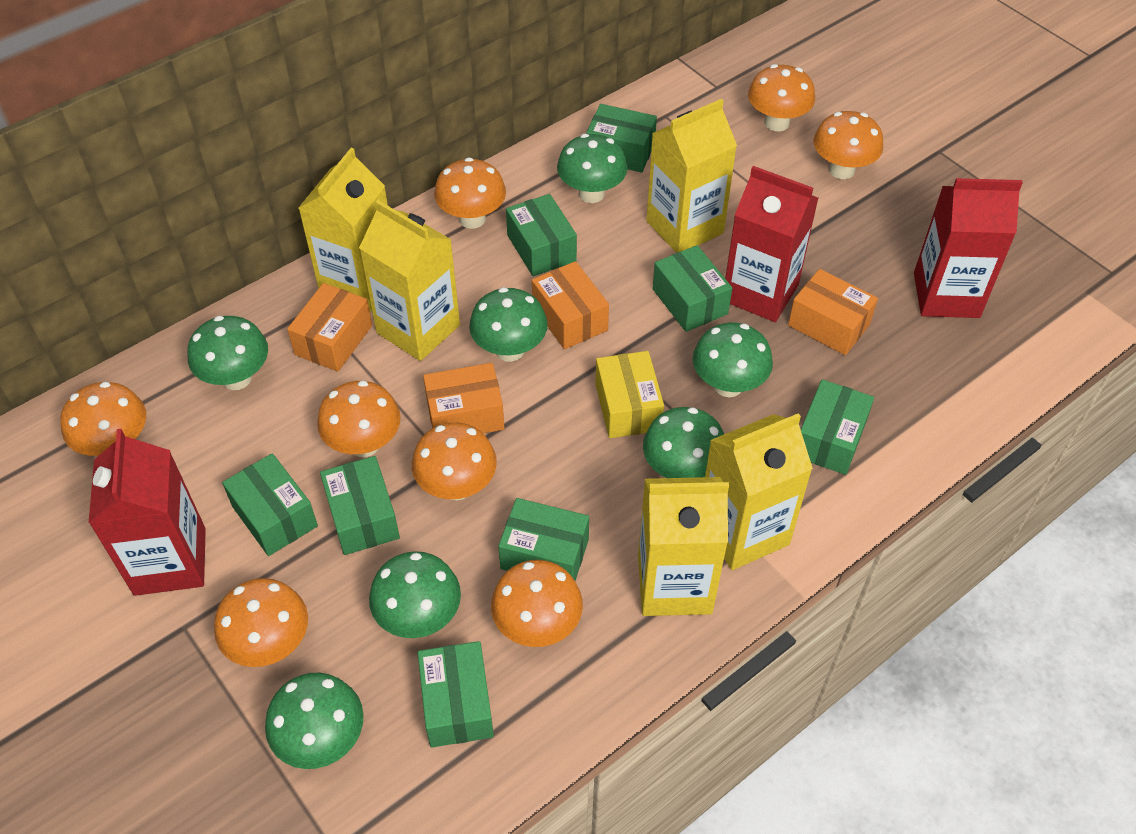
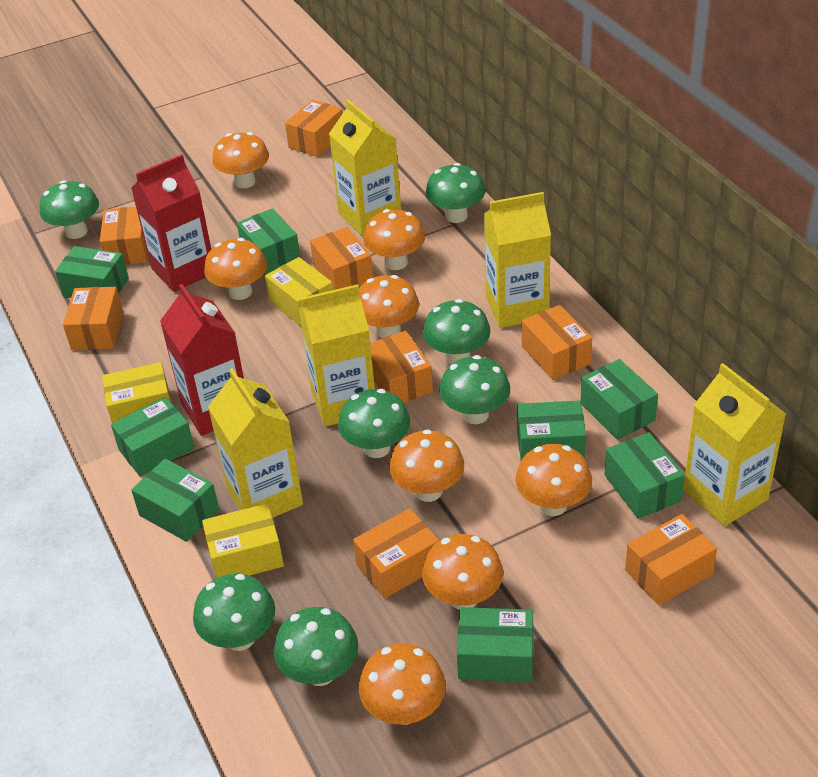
orange box: 4 -> 8
red carton: 3 -> 2
yellow box: 1 -> 3

